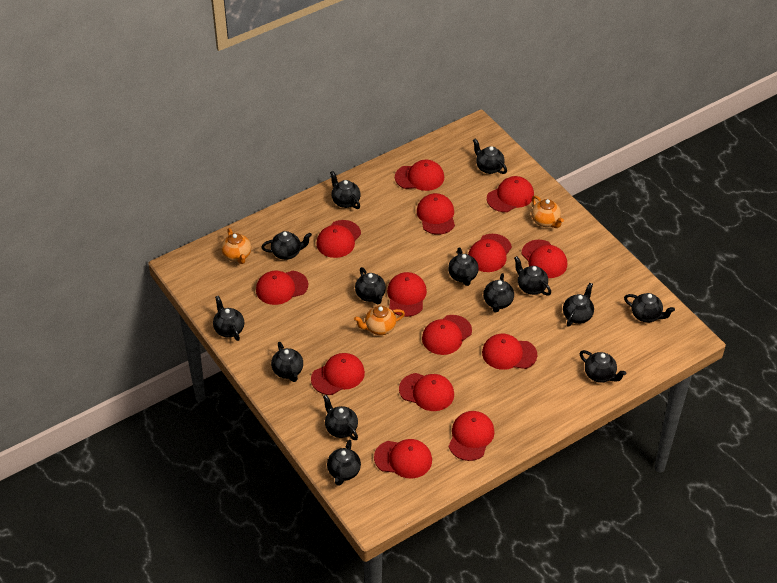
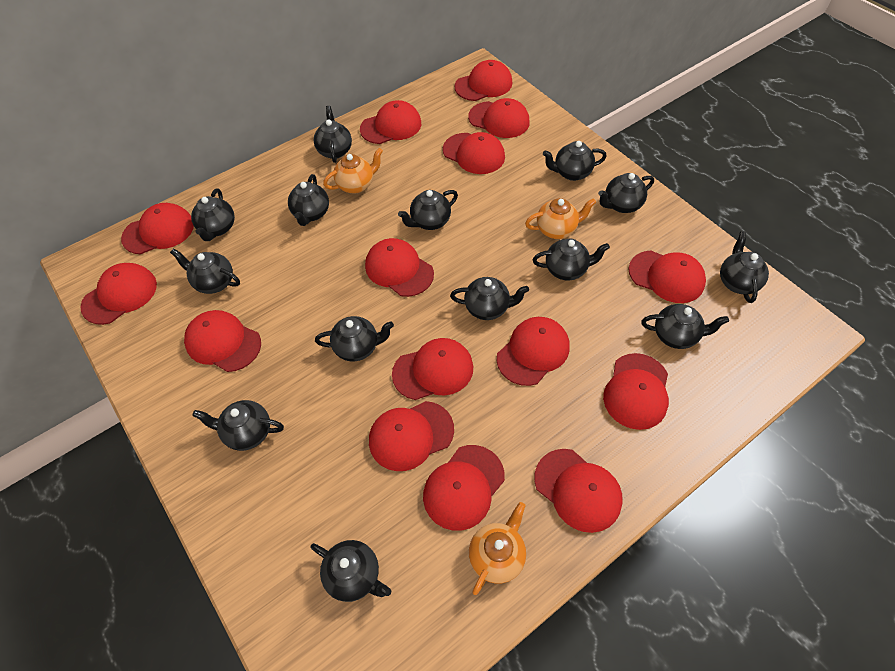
red cap: 14 -> 15

